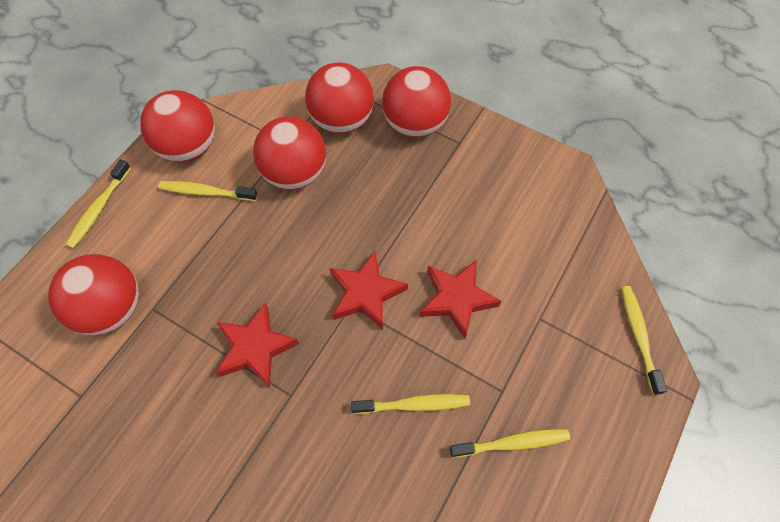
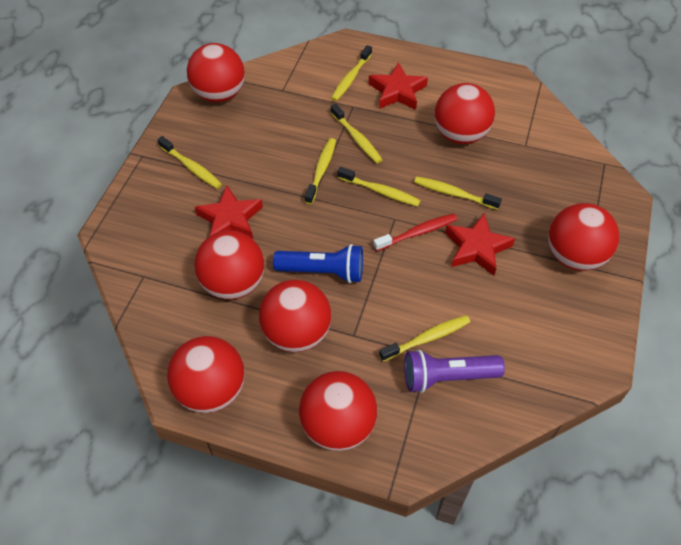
blue flashlight: 0 -> 1
purple flashlight: 0 -> 1
red ball: 5 -> 7
red toothbrush: 0 -> 1
yellow toothbrush: 5 -> 7

